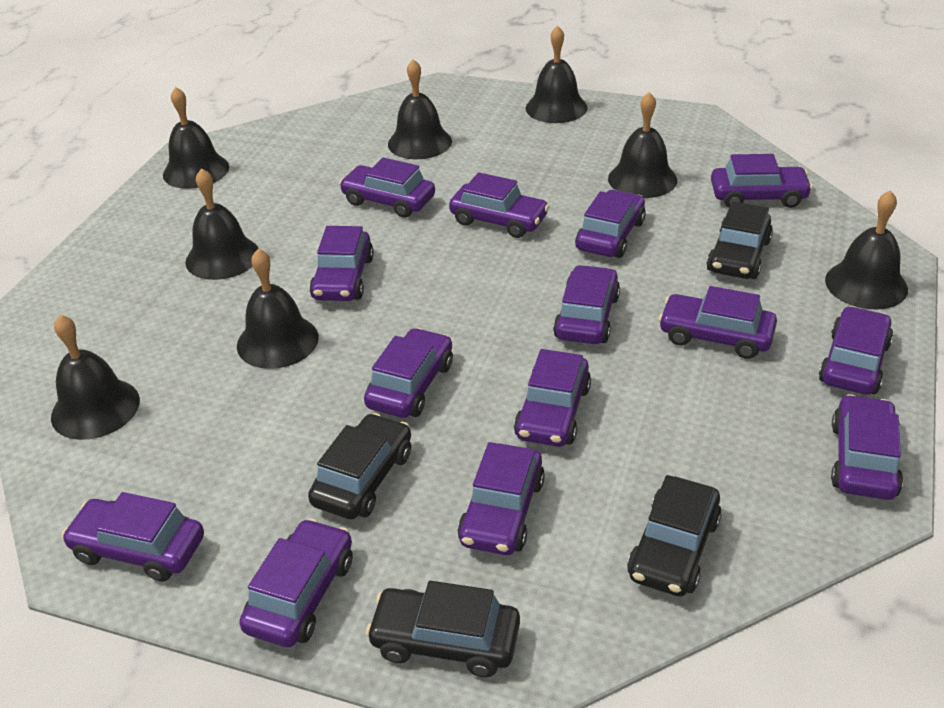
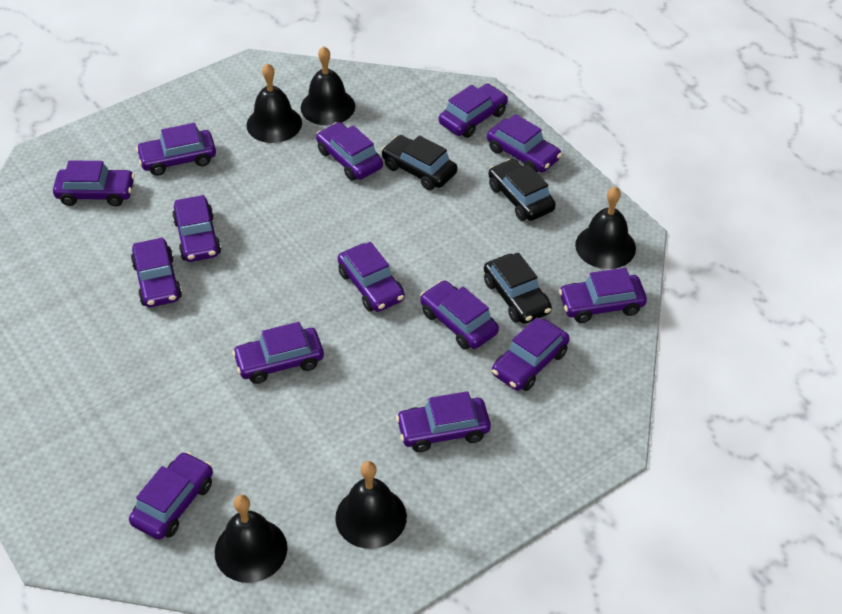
black bell: 8 -> 5
black car: 4 -> 3

